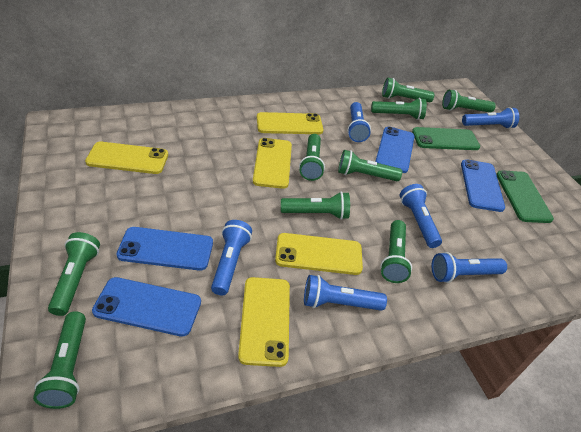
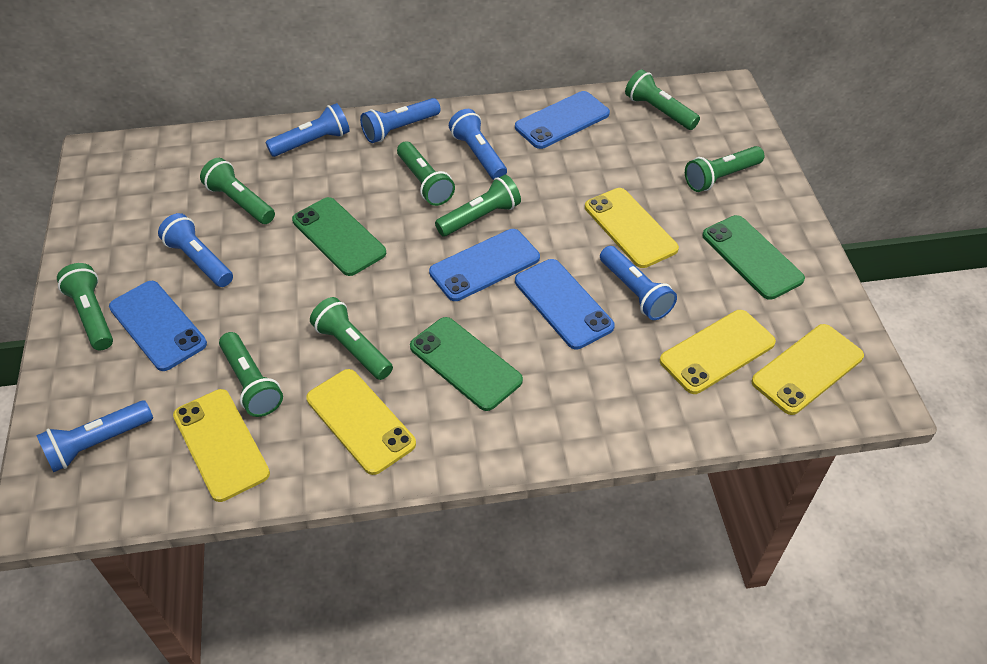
green flashlight: 9 -> 8
green phone: 2 -> 3

